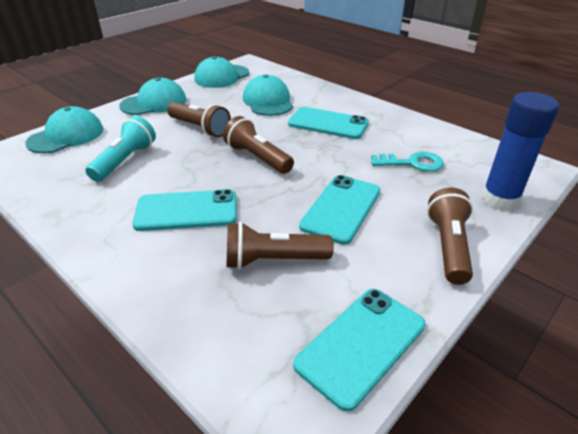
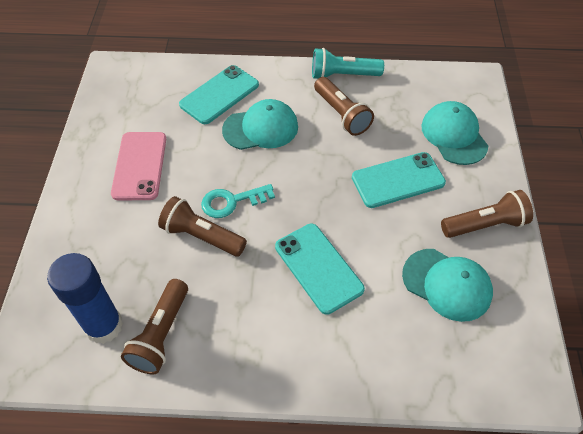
pink phone: 0 -> 1
turquoise cap: 4 -> 3
turquoise phone: 4 -> 3

